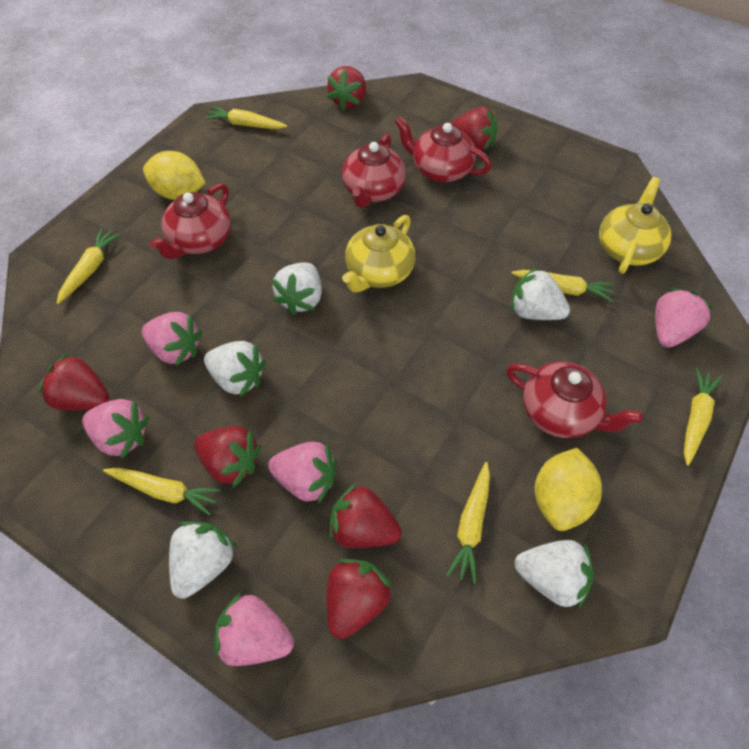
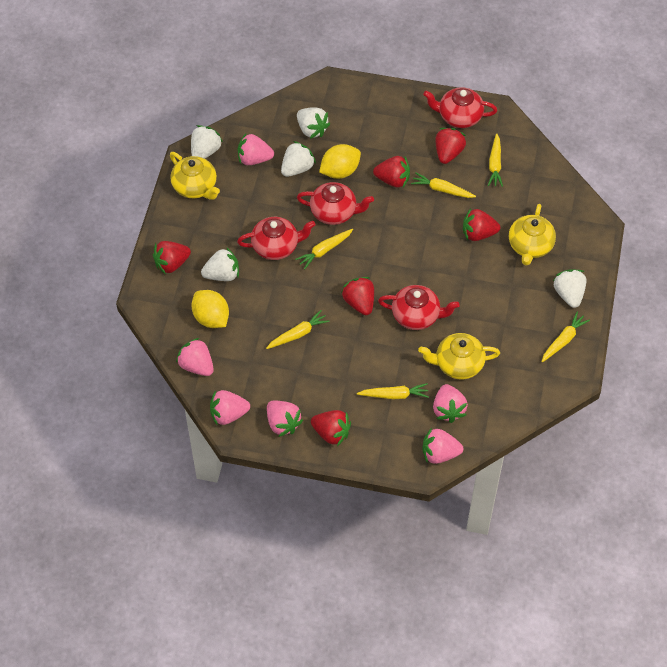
pink strawberry: 5 -> 6
yellow teapot: 2 -> 3

